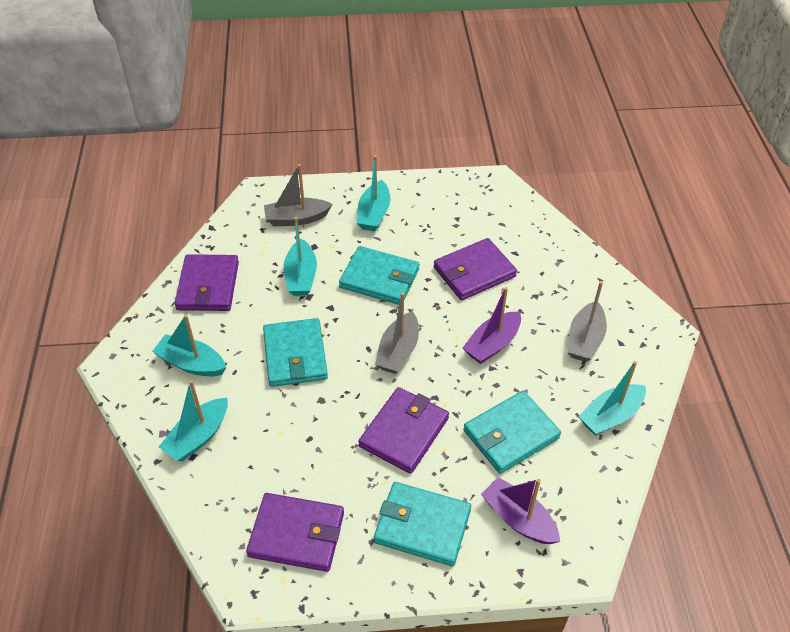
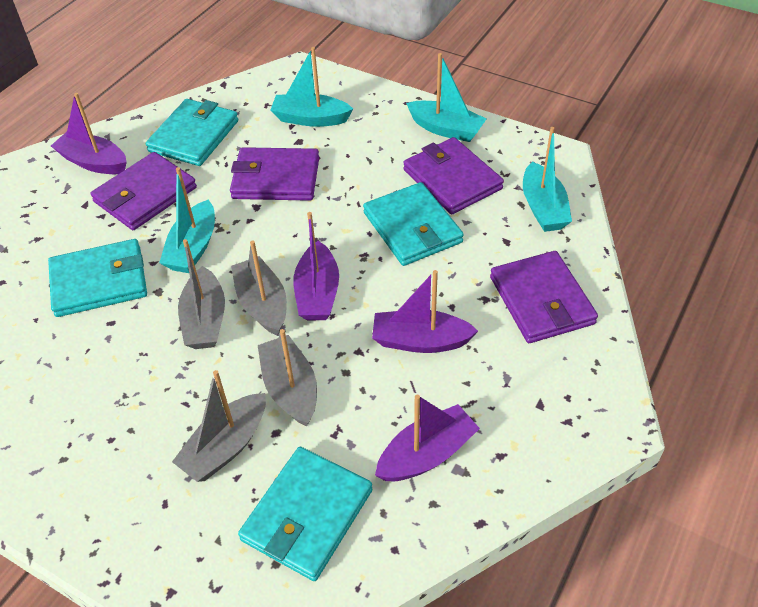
grey boat: 3 -> 4
purple boat: 2 -> 4
turquoise boat: 5 -> 4

